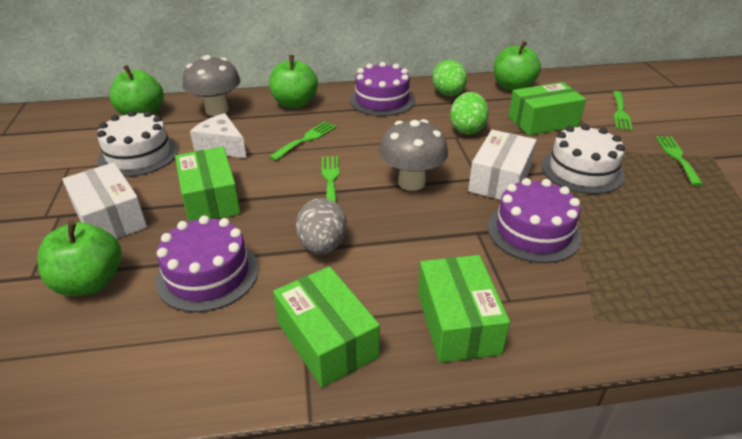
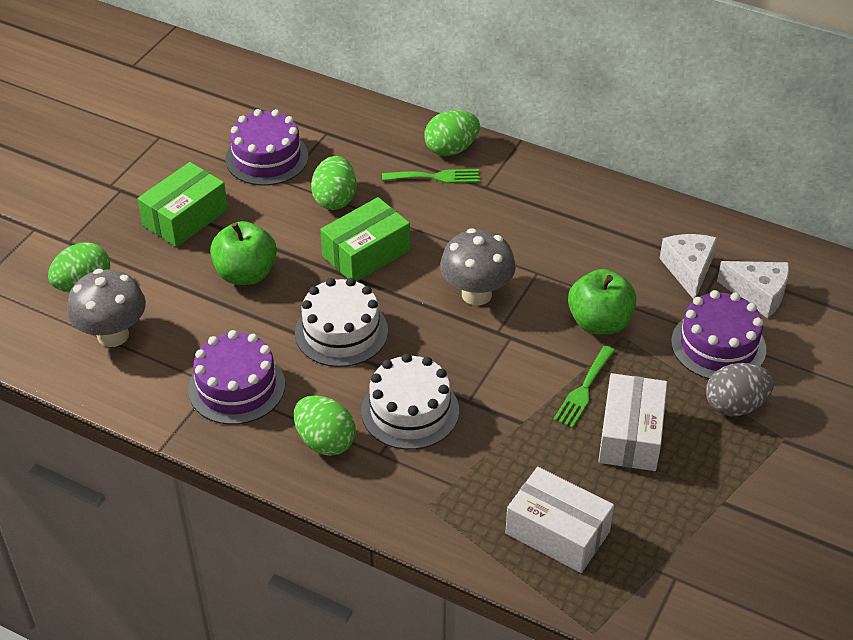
green apple: 4 -> 2
green box: 4 -> 2
green egg: 2 -> 4
green fork: 4 -> 2
white cheese: 1 -> 2

